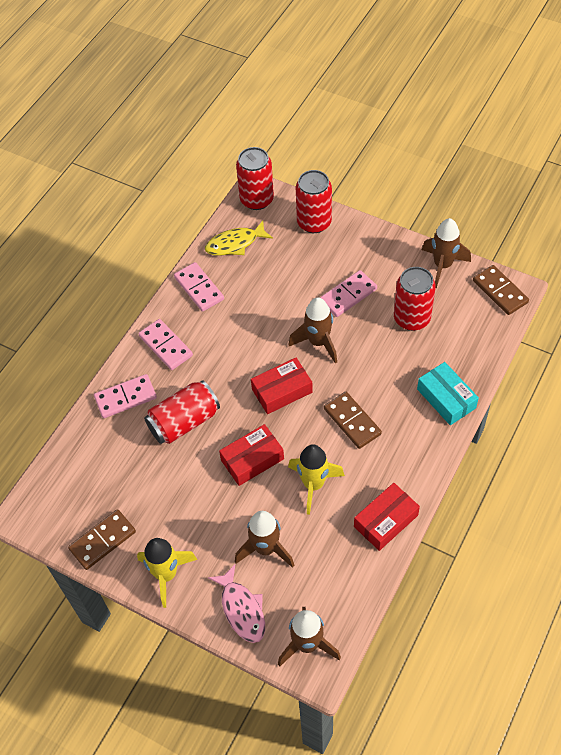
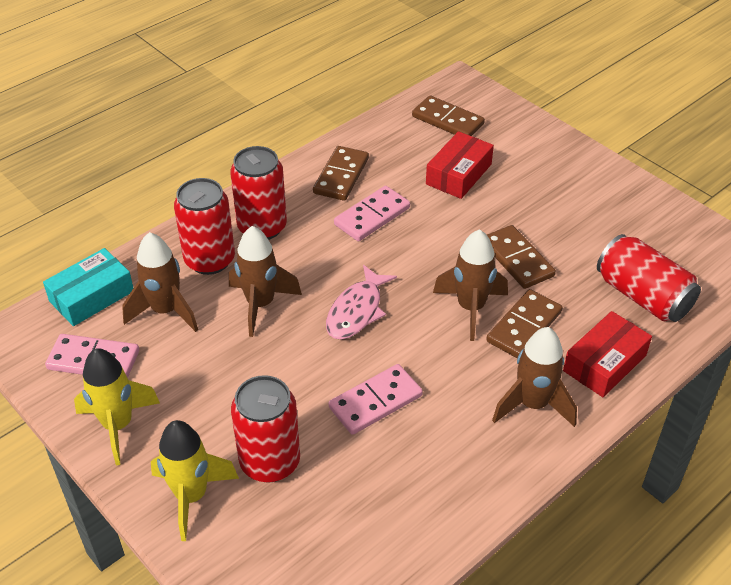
brown domino: 3 -> 4
pink domino: 4 -> 3
red box: 3 -> 2
yellow fish: 1 -> 0

